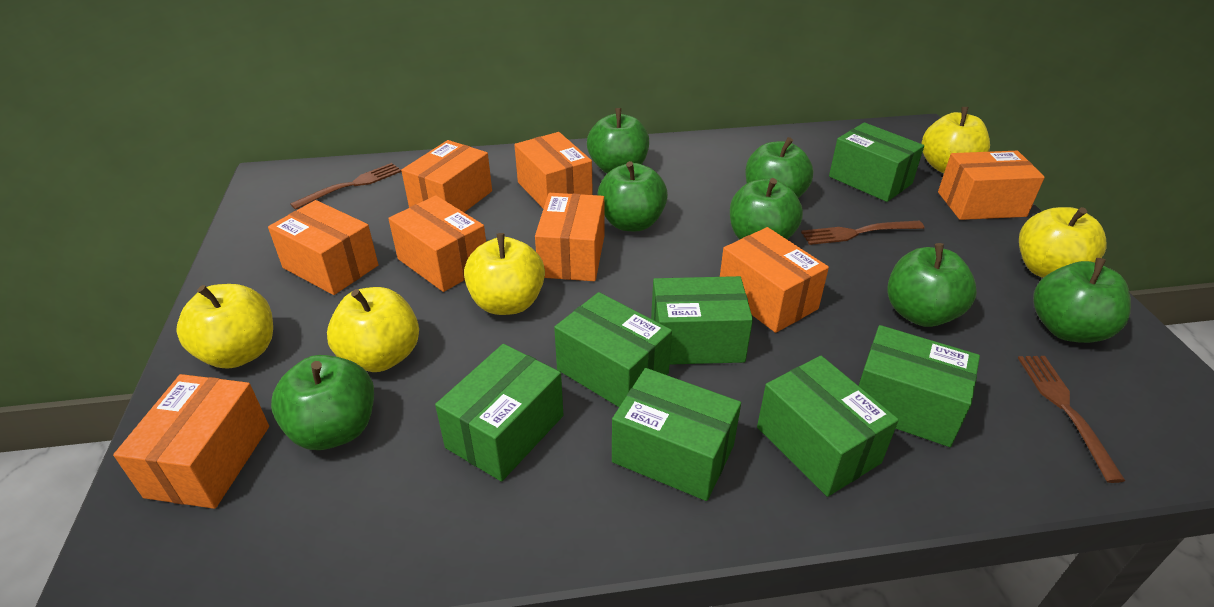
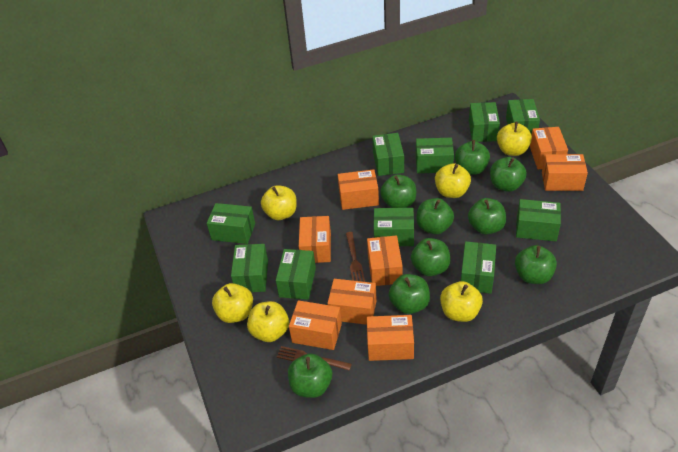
brown fork: 3 -> 2
green apple: 7 -> 9
green box: 7 -> 10
yellow apple: 5 -> 6

